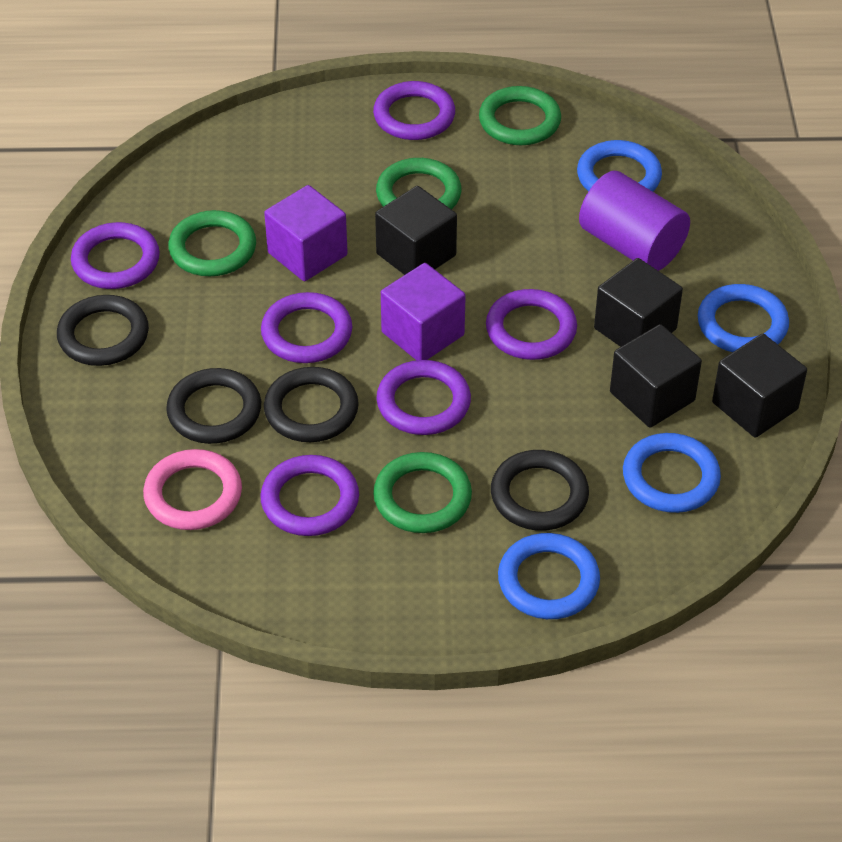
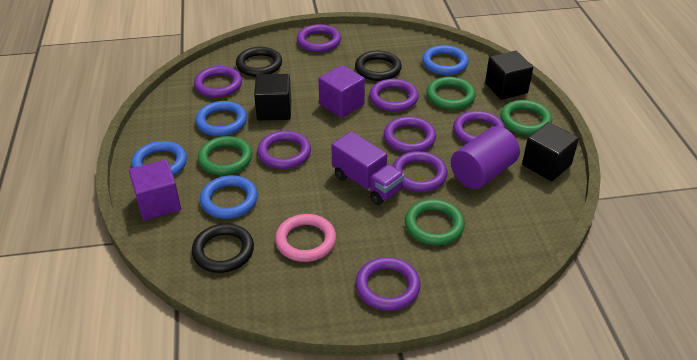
black cube: 4 -> 3
black ring: 4 -> 3
purple ring: 6 -> 8
purple truck: 0 -> 1

